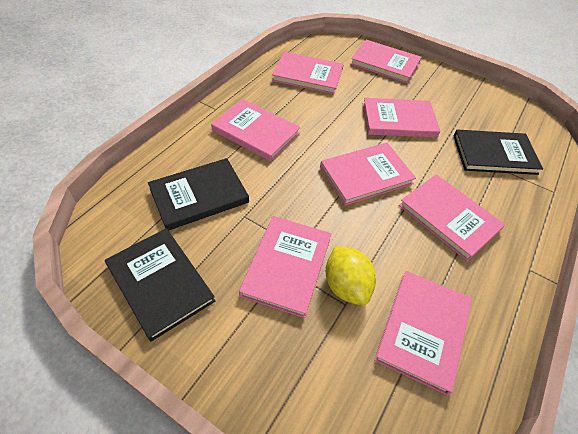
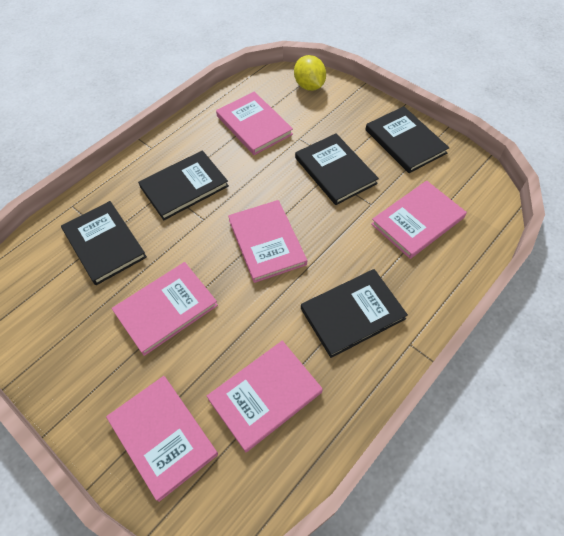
black book: 3 -> 5
pink book: 8 -> 6

